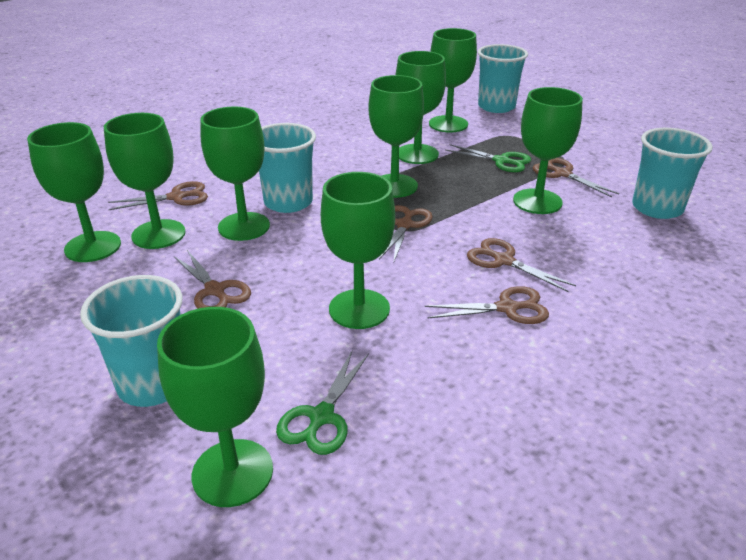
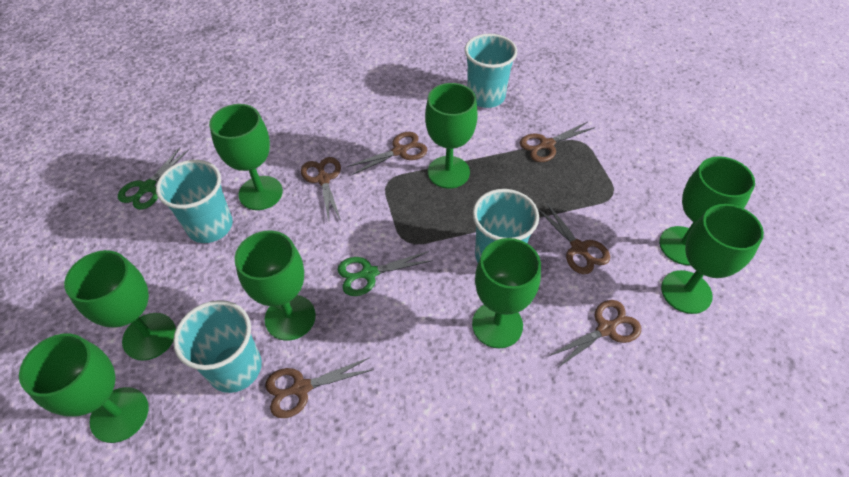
green goblet: 9 -> 8

